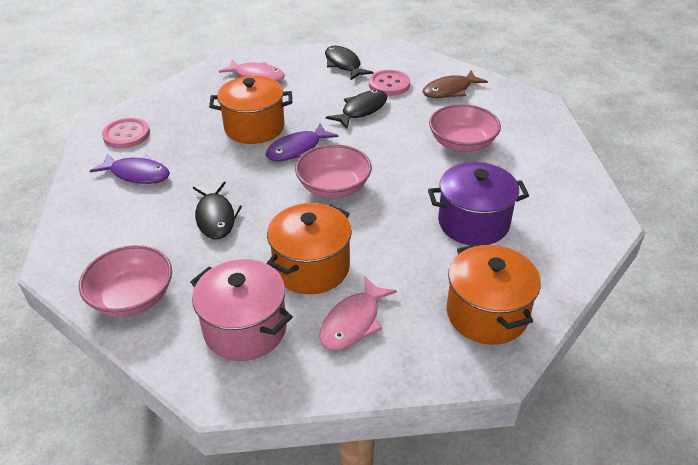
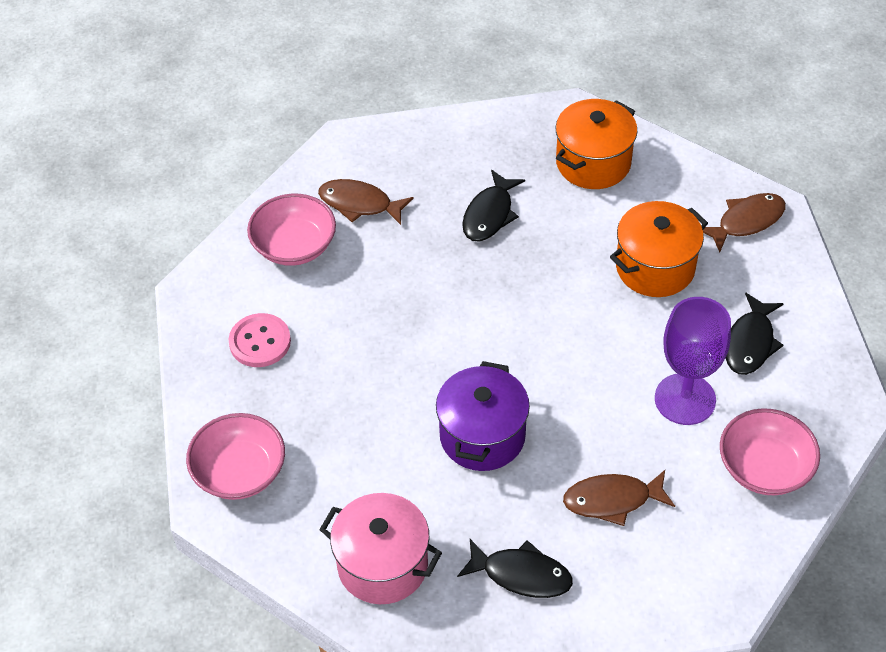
brown fish: 1 -> 3
orange pot: 3 -> 2
pink button: 2 -> 1
pink fish: 2 -> 0
purple fish: 2 -> 0
purple goblet: 0 -> 1

